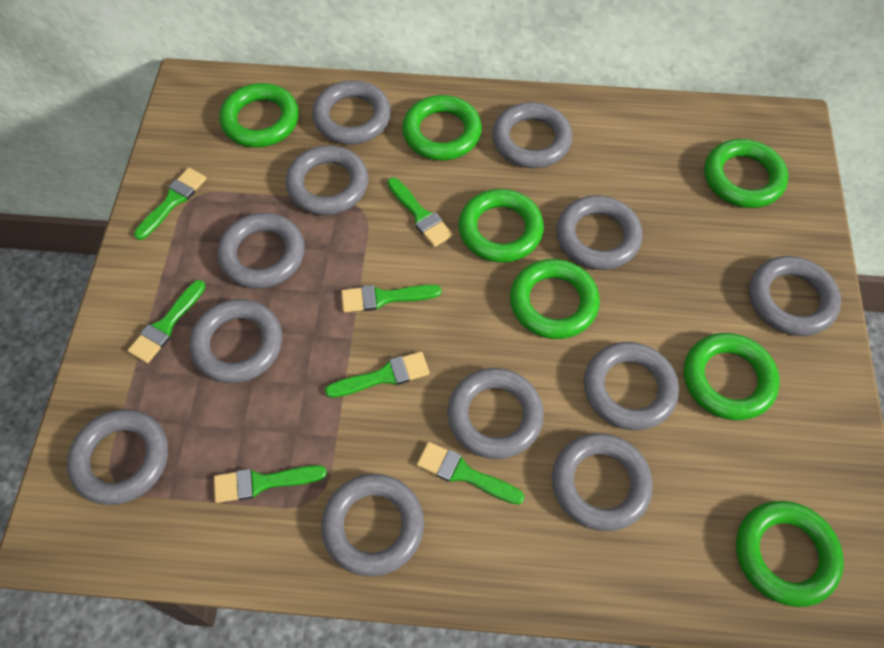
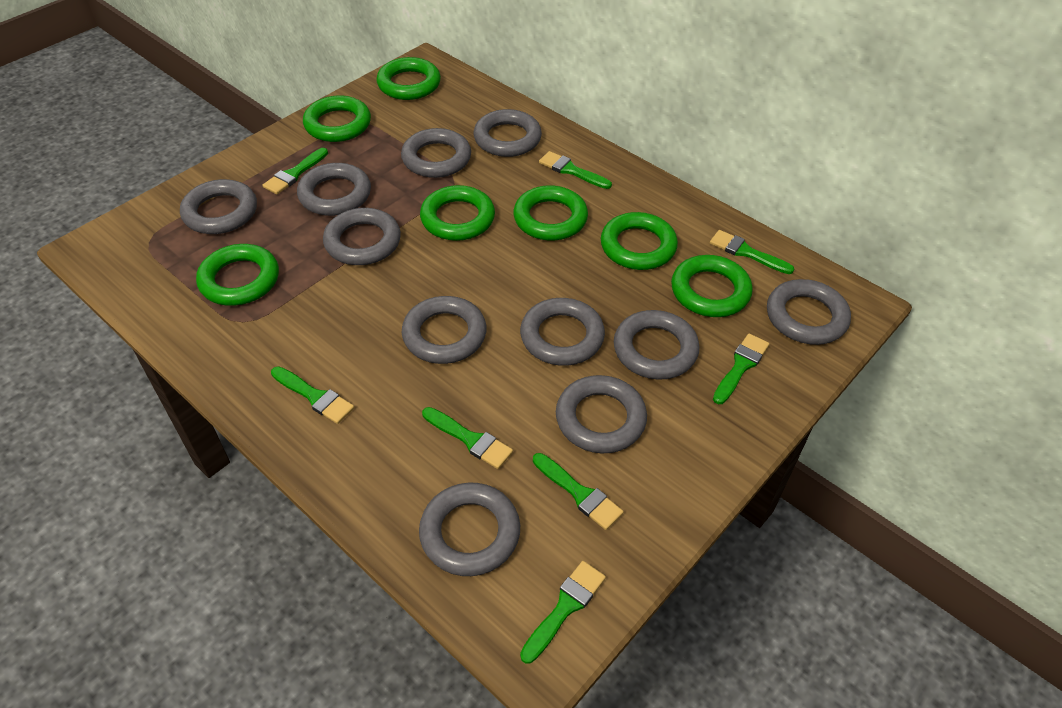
green brush: 7 -> 8
grey ring: 12 -> 11

